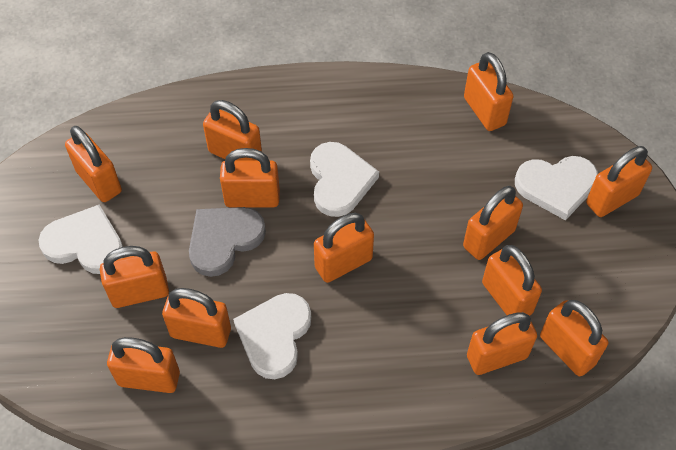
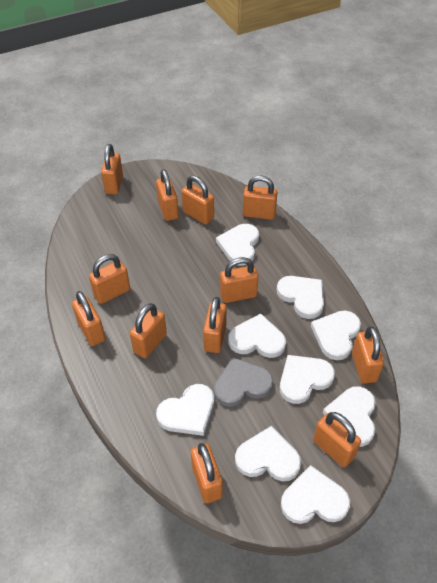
orange padlock: 13 -> 12
white heart: 4 -> 9

